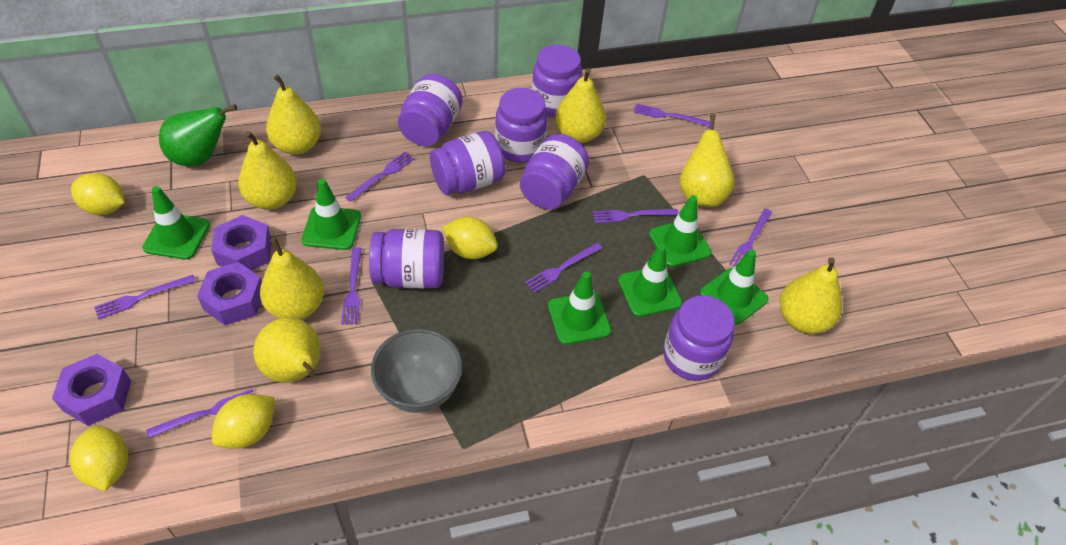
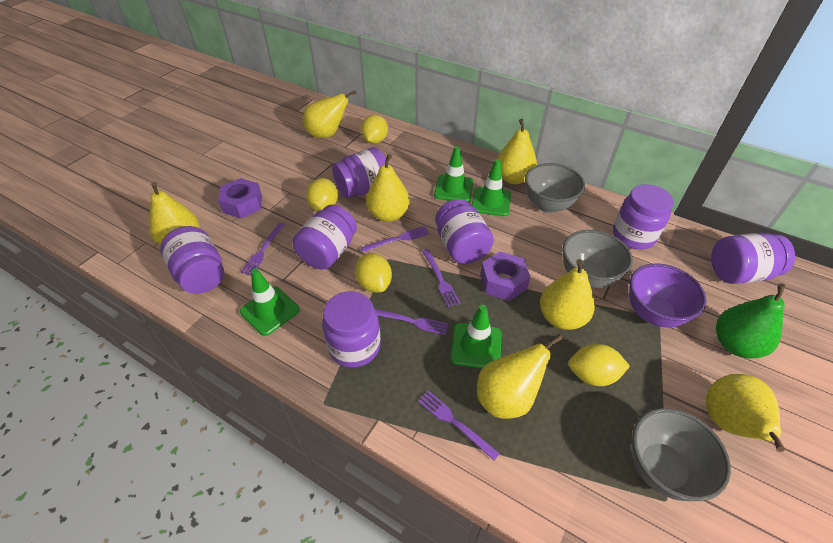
green traffic cone: 6 -> 4
grey bowl: 1 -> 3
purple bowl: 0 -> 1
purple fork: 8 -> 5
purple nut: 3 -> 2

